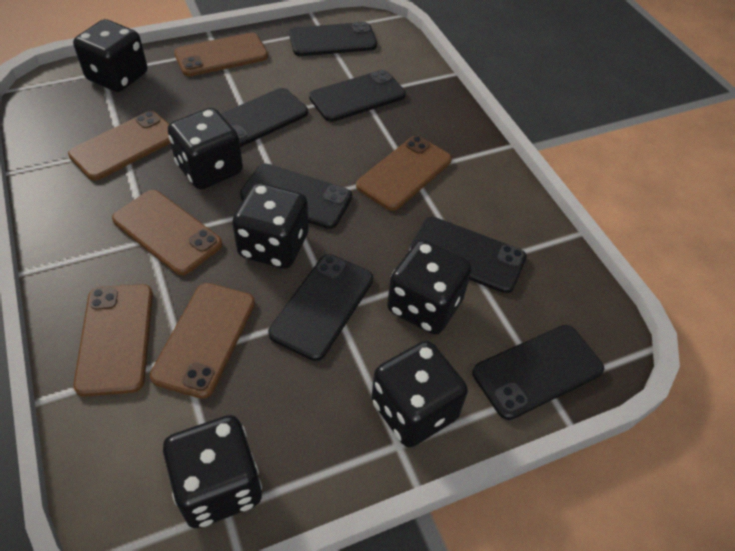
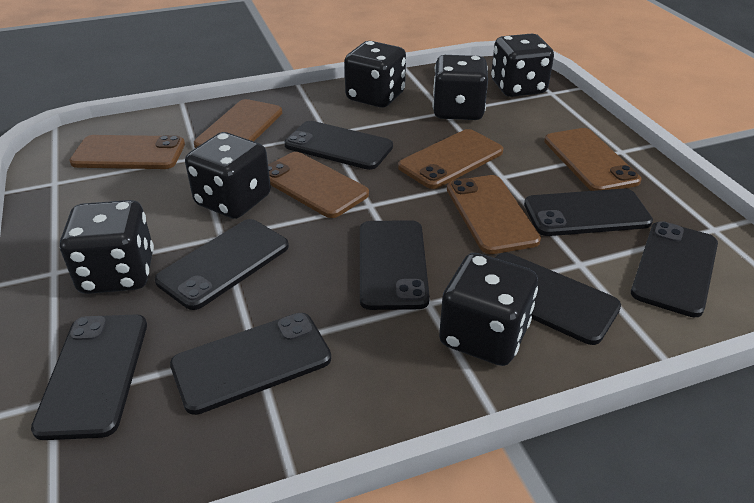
black phone: 7 -> 8

